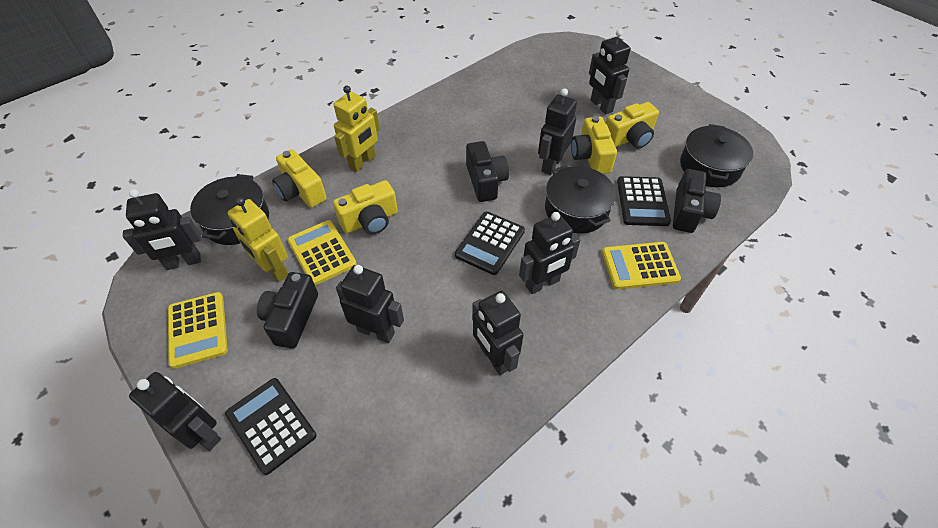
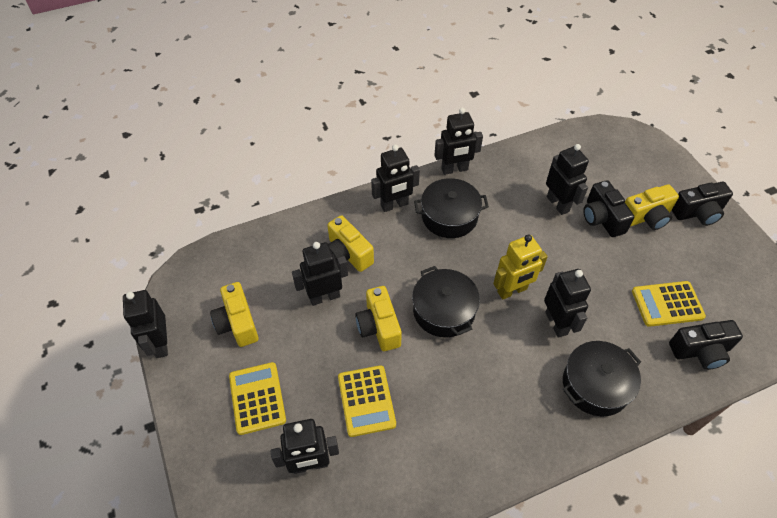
black calculator: 3 -> 0
yellow robot: 2 -> 1

